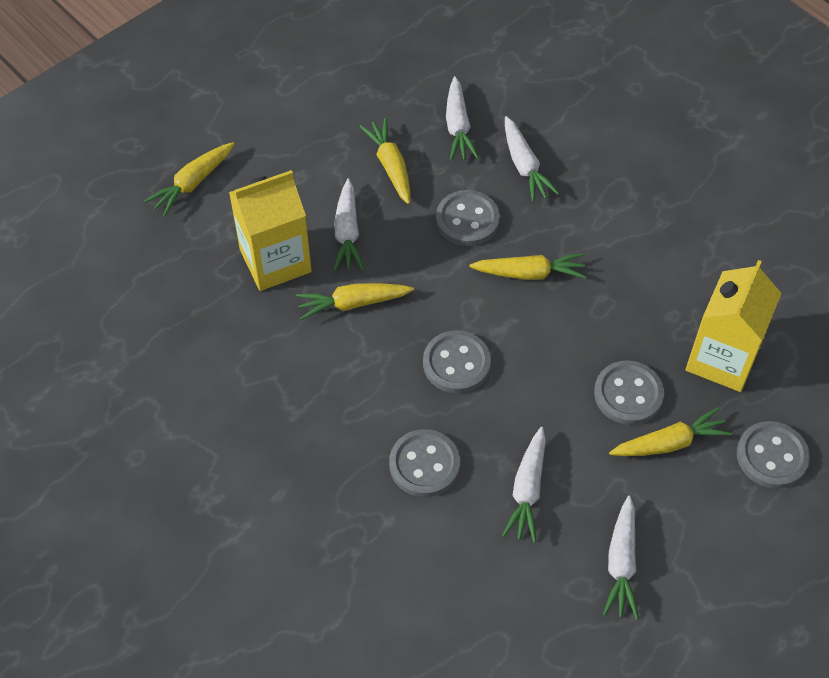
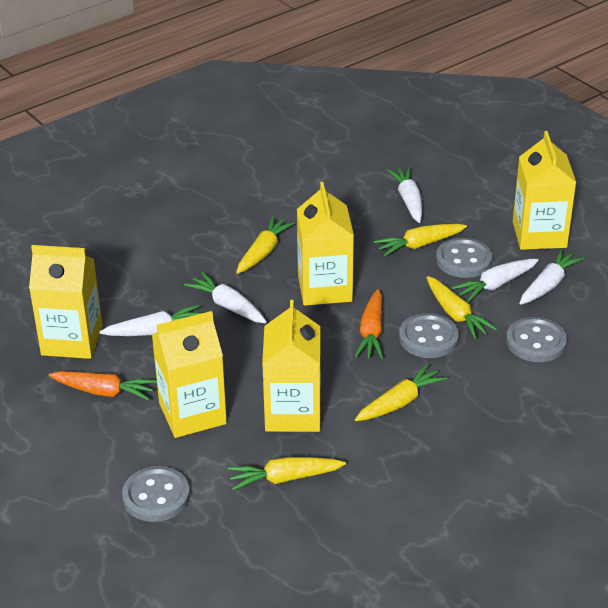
grey button: 5 -> 4
orange carrot: 0 -> 2
yellow carton: 2 -> 5

